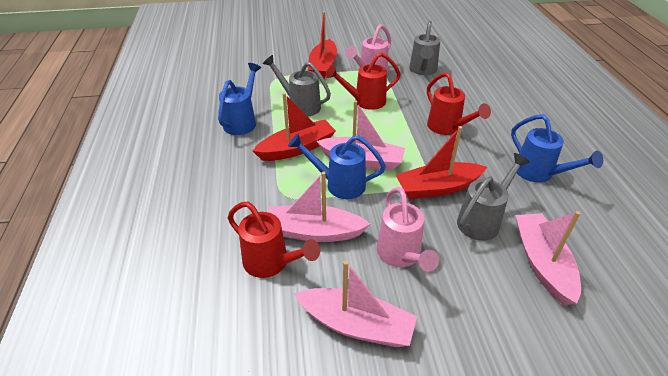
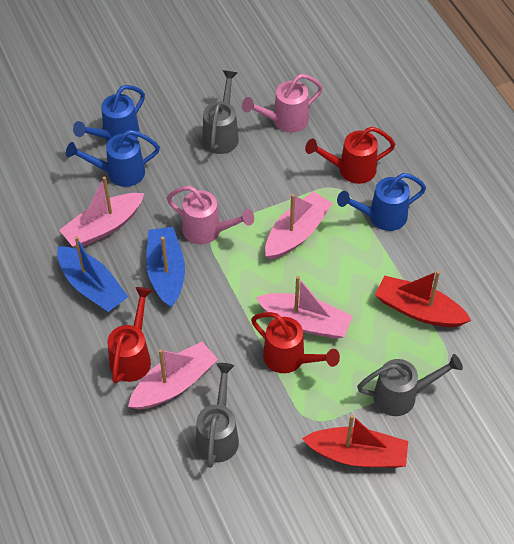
blue boat: 0 -> 2
red boat: 3 -> 2

